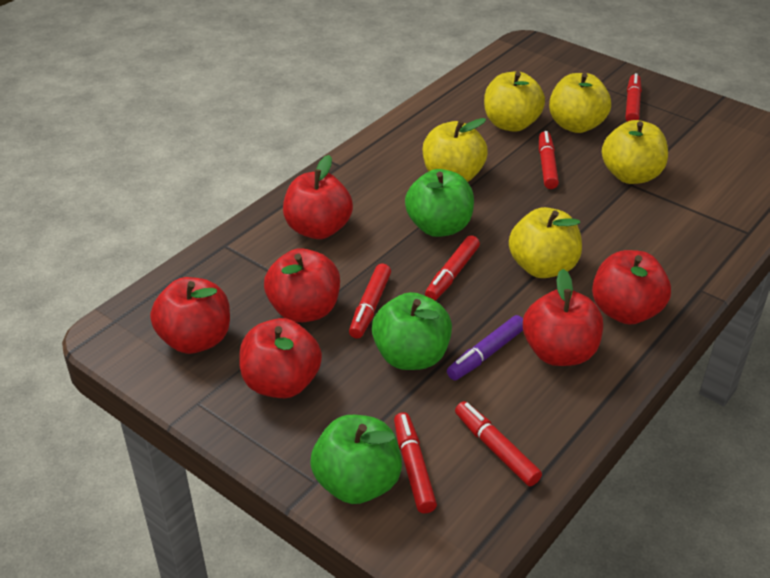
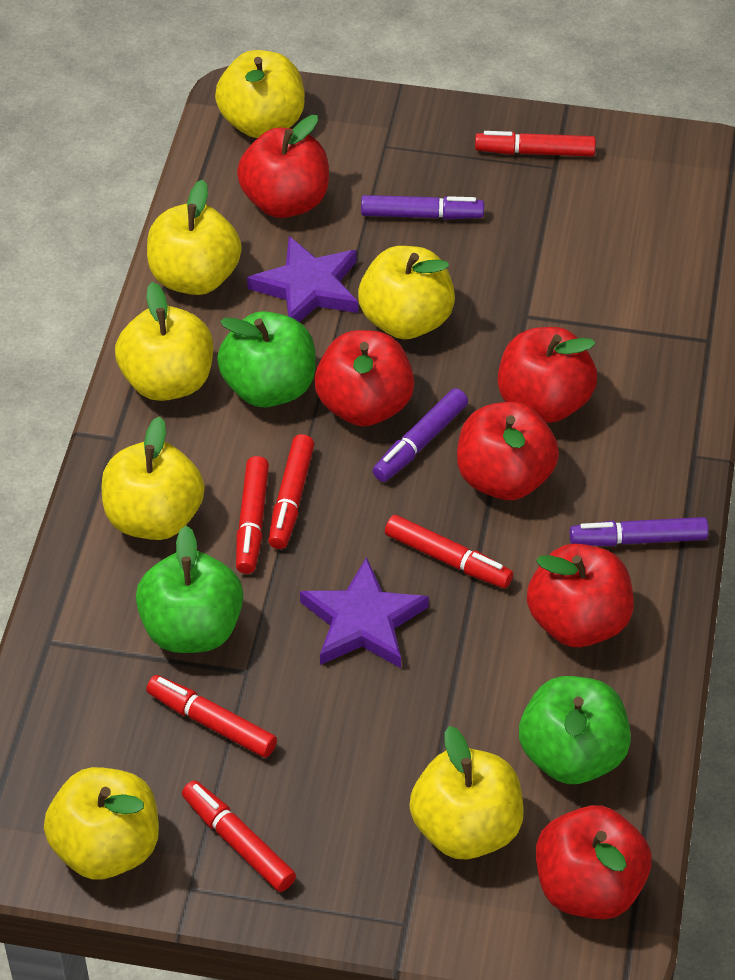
purple marker: 1 -> 3
purple star: 0 -> 2
yellow apple: 5 -> 7

